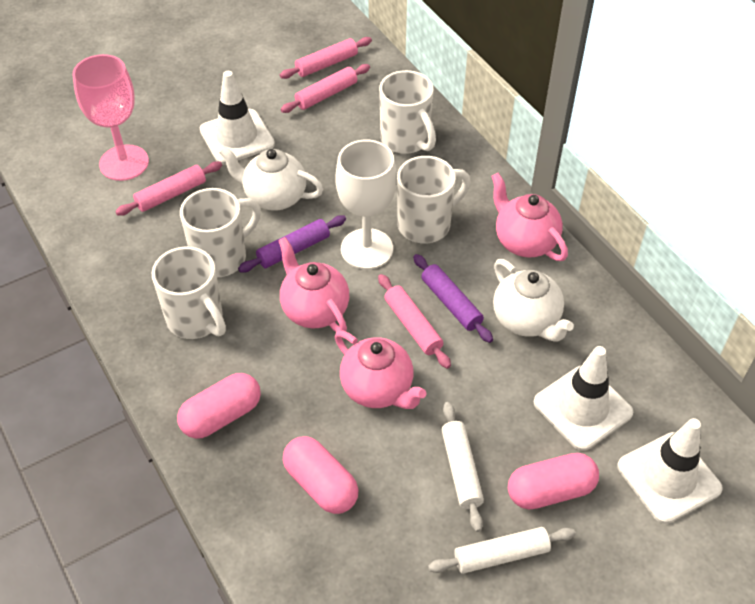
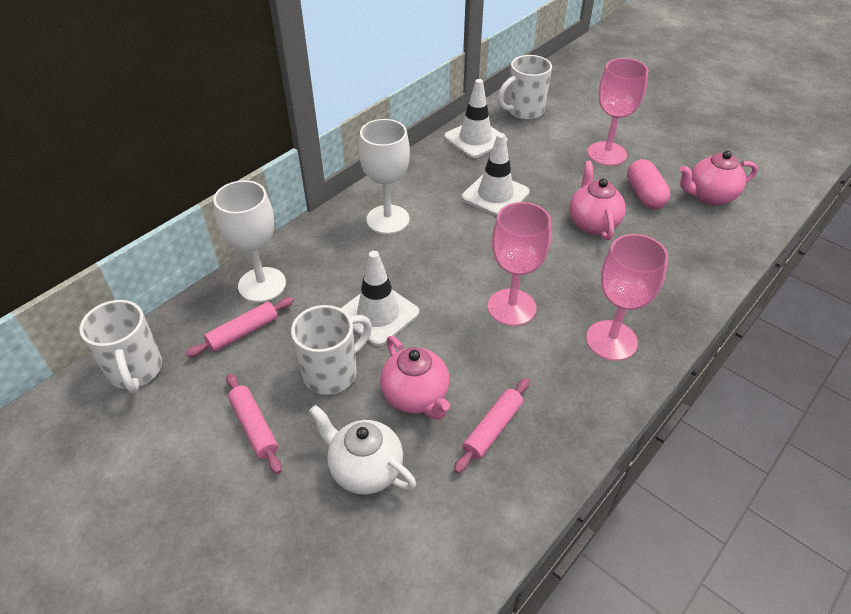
pink capsule: 3 -> 1
pink goblet: 1 -> 3
pink rolling pin: 4 -> 3
purple rolling pin: 2 -> 0
white goblet: 1 -> 2
white mug: 4 -> 3
white rolling pin: 2 -> 0
white teapot: 2 -> 1

